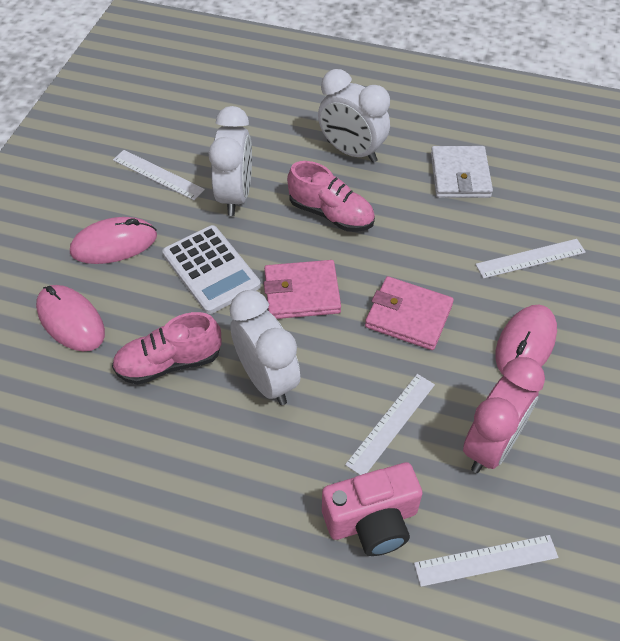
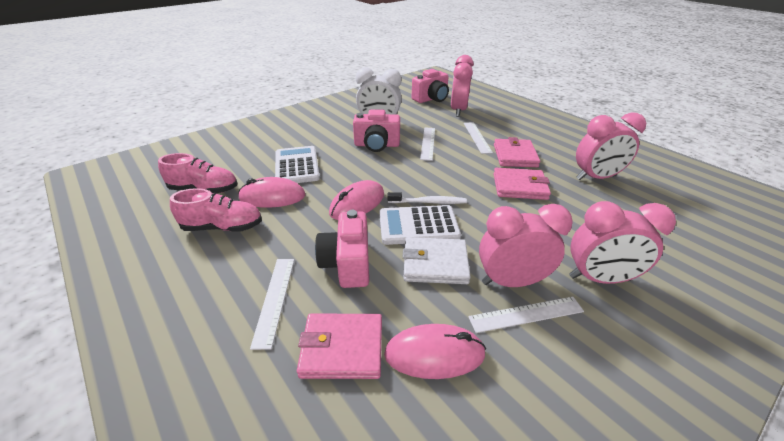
pink camera: 1 -> 3
pink clock: 1 -> 4
pink wallet: 2 -> 3
white calculator: 1 -> 2
white clock: 3 -> 1
white toothbrush: 0 -> 1

